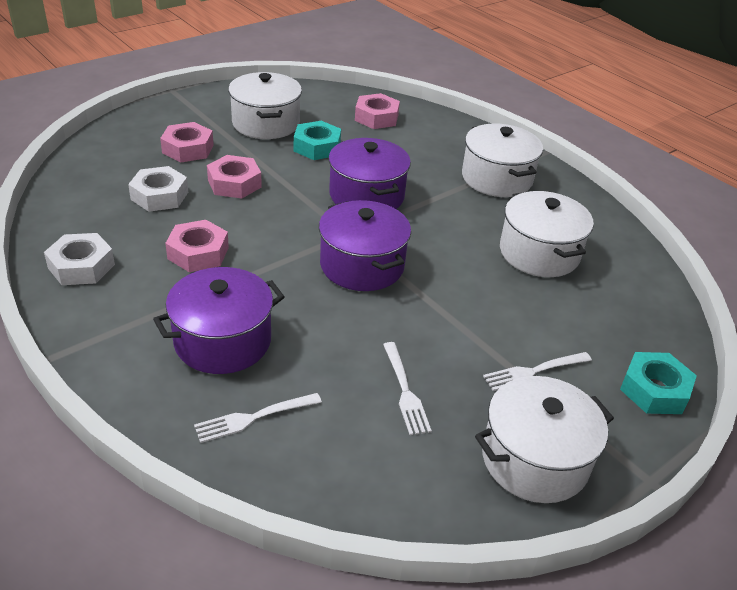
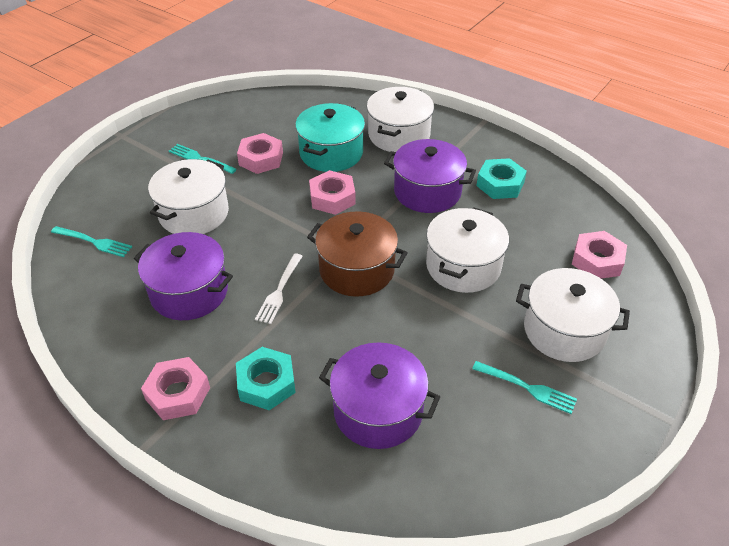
brown pot: 0 -> 1
turquoise fork: 0 -> 3
turquoise pot: 0 -> 1
white fork: 3 -> 1
white nut: 2 -> 0

